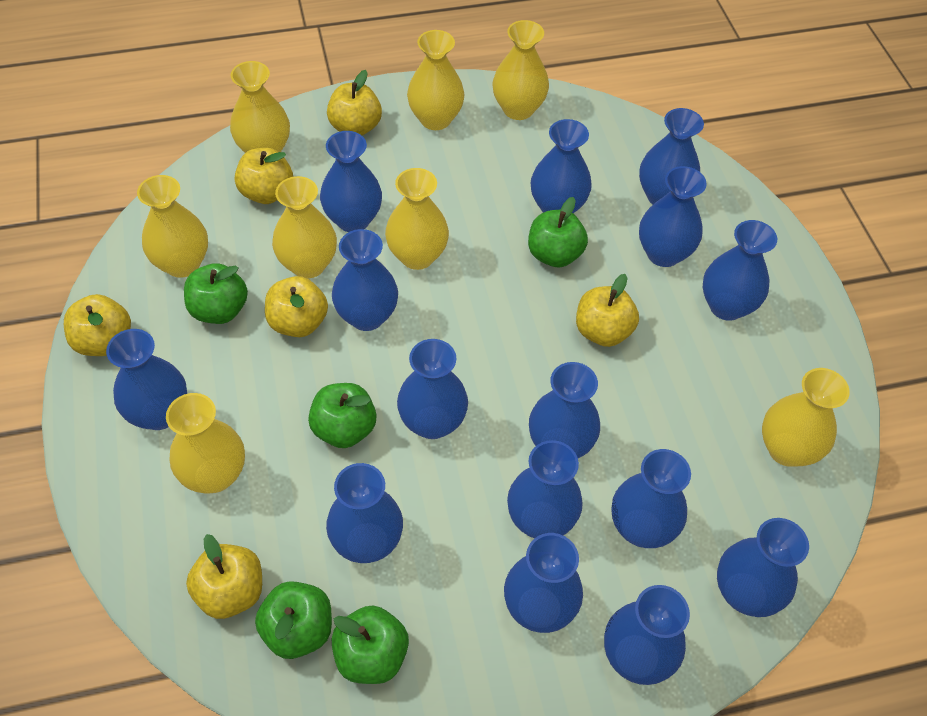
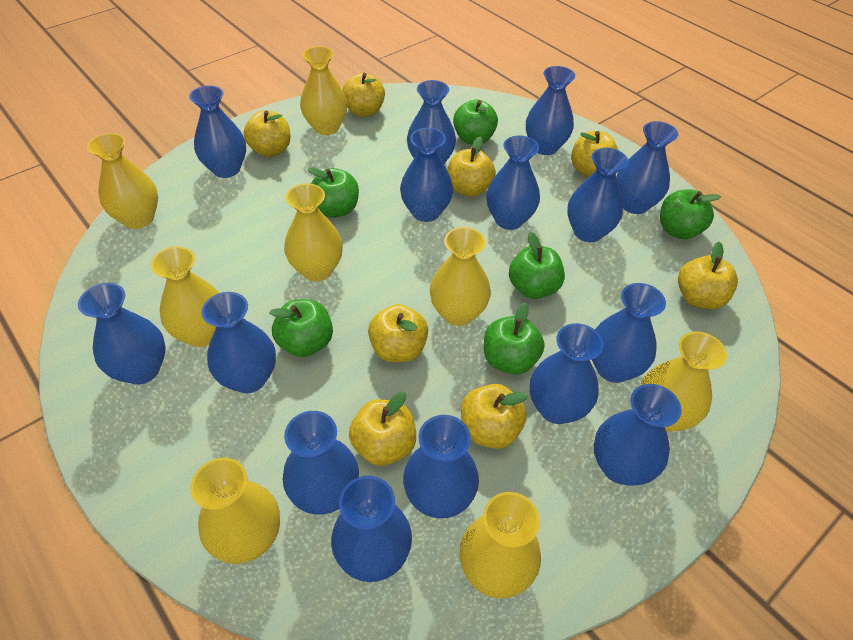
green apple: 5 -> 6
yellow apple: 6 -> 8

